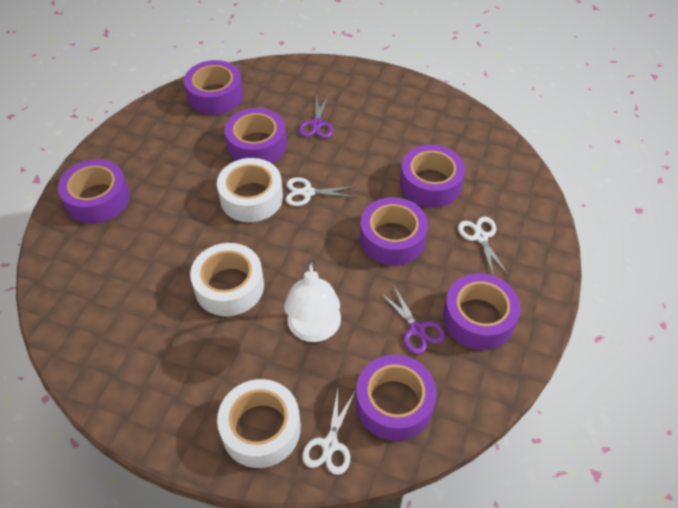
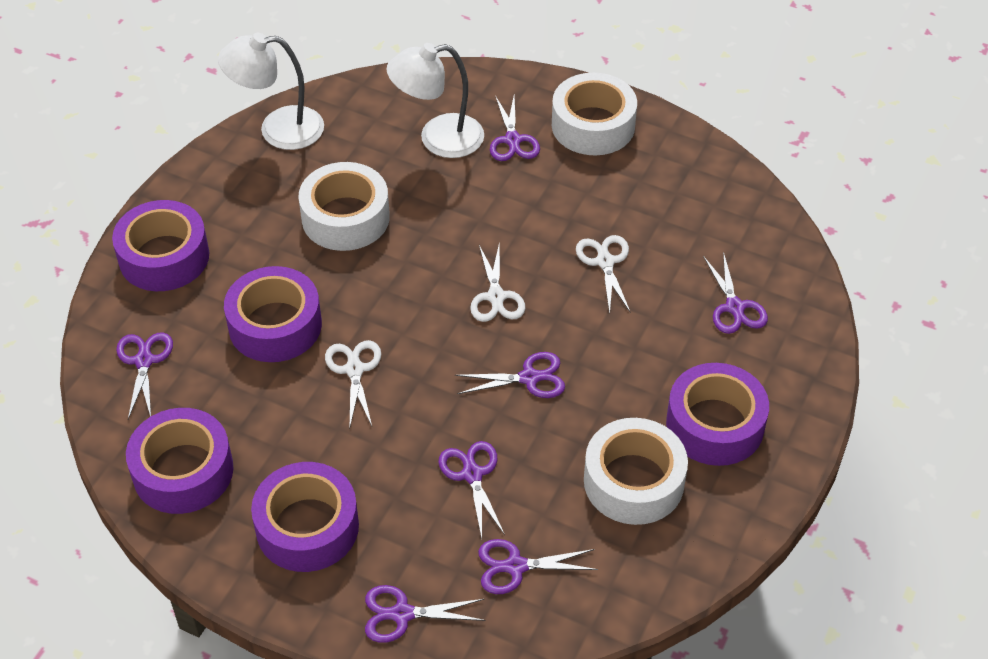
purple scissors: 2 -> 7
purple tape: 7 -> 5
white lamp: 1 -> 2

